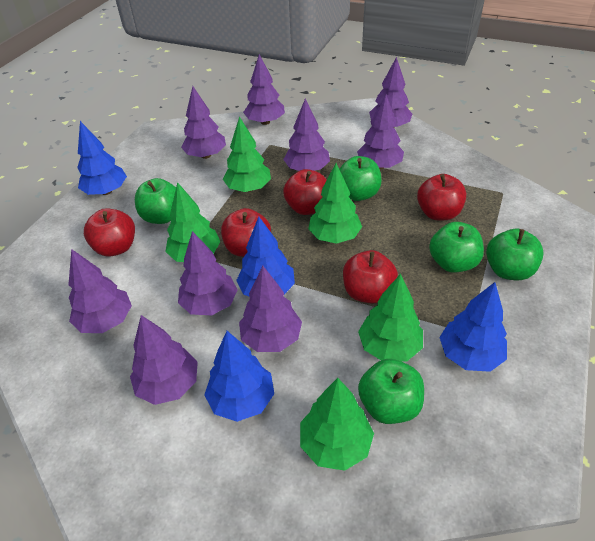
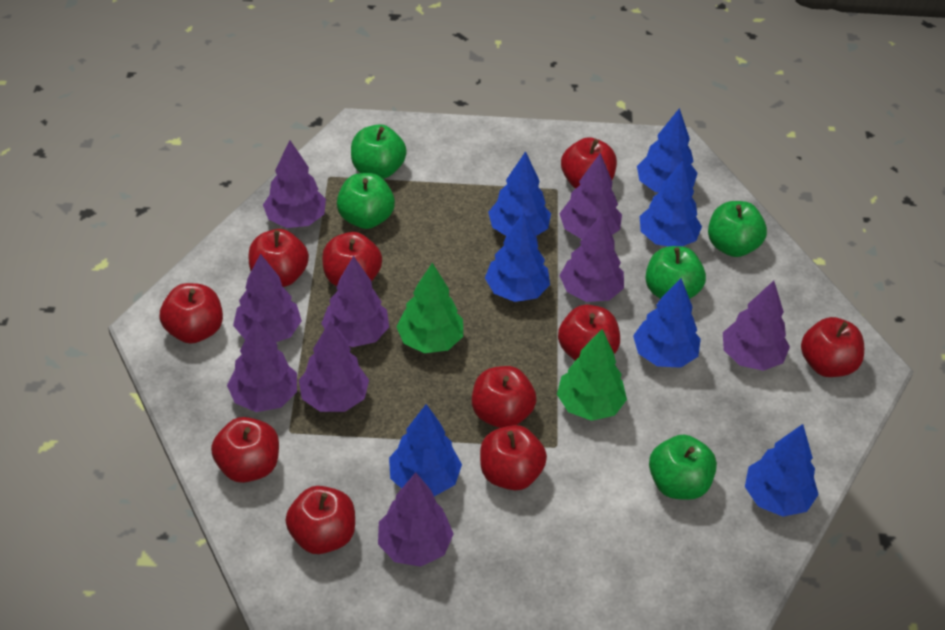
blue tree: 4 -> 7
green tree: 5 -> 2
red apple: 5 -> 10

